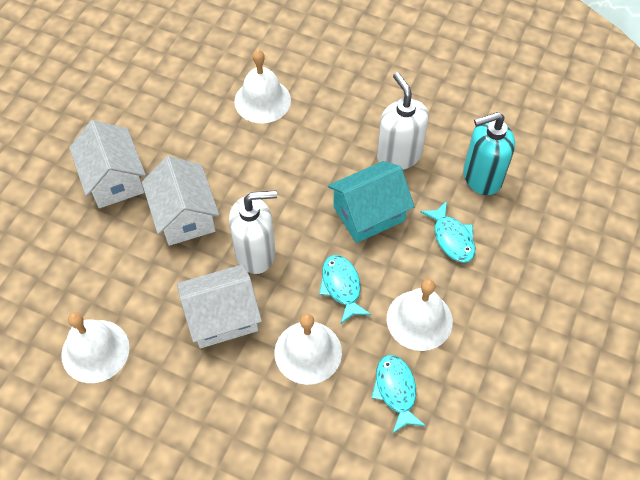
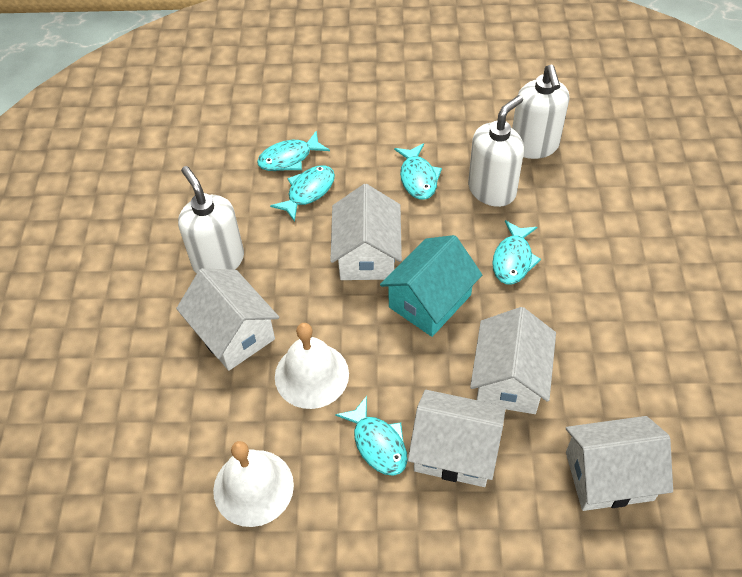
turquoise fish: 3 -> 5
turquoise soap dispenser: 1 -> 0
white bell: 4 -> 2
white house: 3 -> 5
white soap dispenser: 2 -> 3

